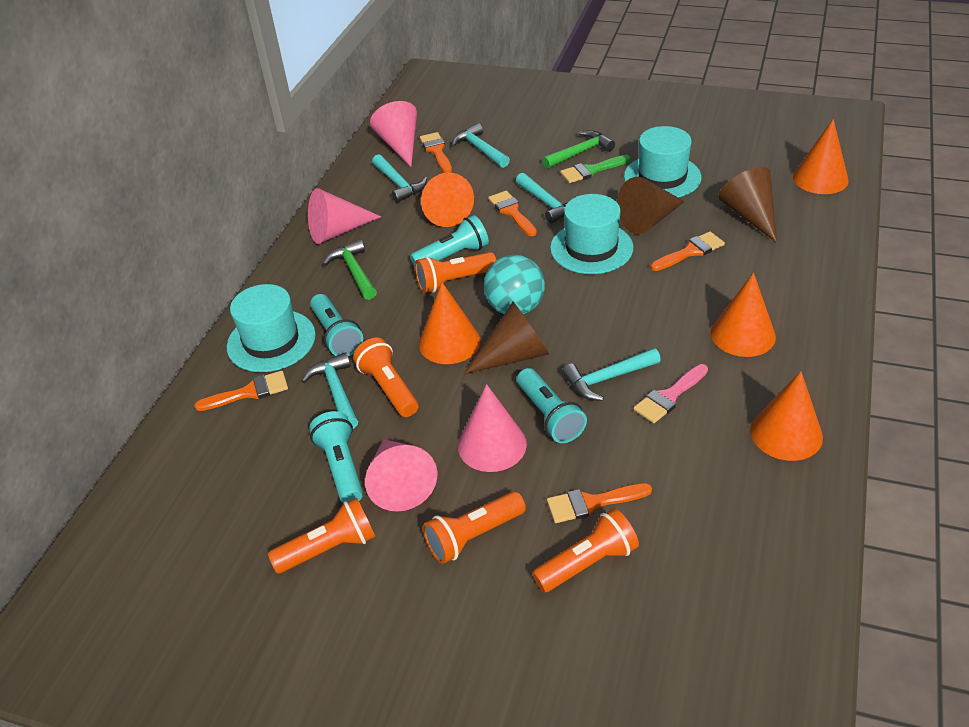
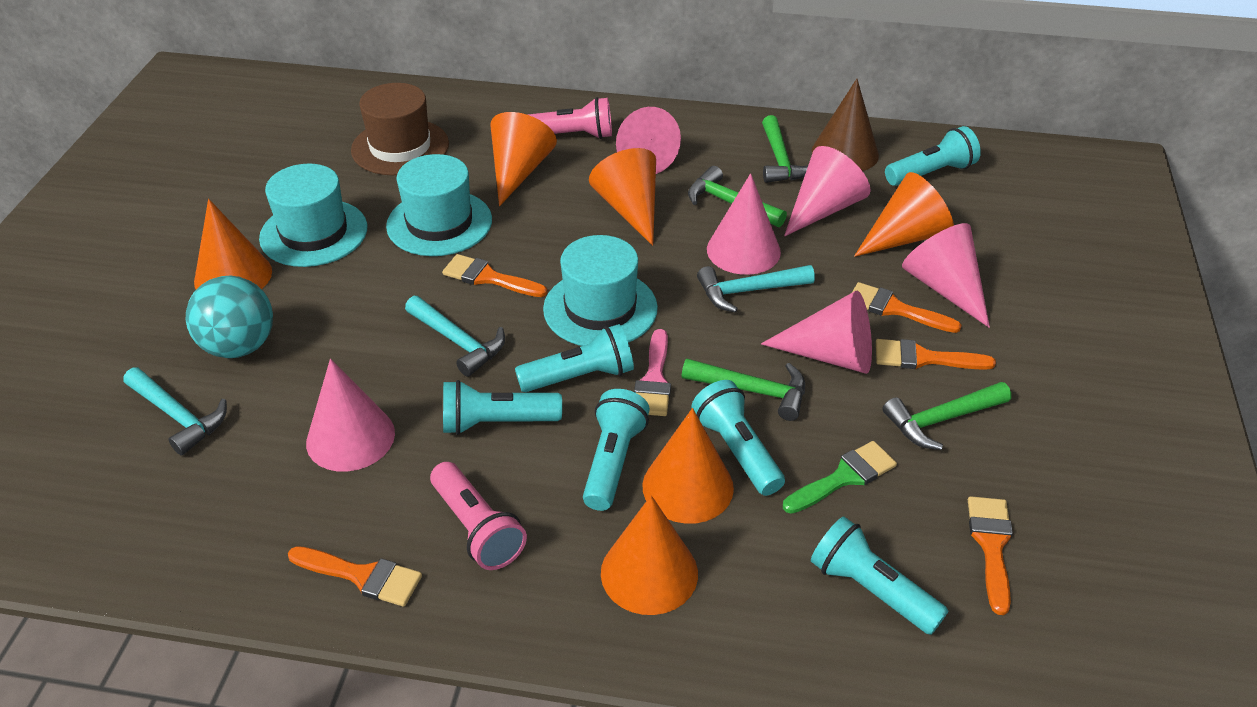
brown cone: 3 -> 1
brown hat: 0 -> 1
green hammer: 2 -> 4
orange cone: 5 -> 6
orange flashlight: 5 -> 0
pink cone: 4 -> 6
pink flashlight: 0 -> 2
turquoise flashlight: 4 -> 6
turquoise hammer: 5 -> 3

